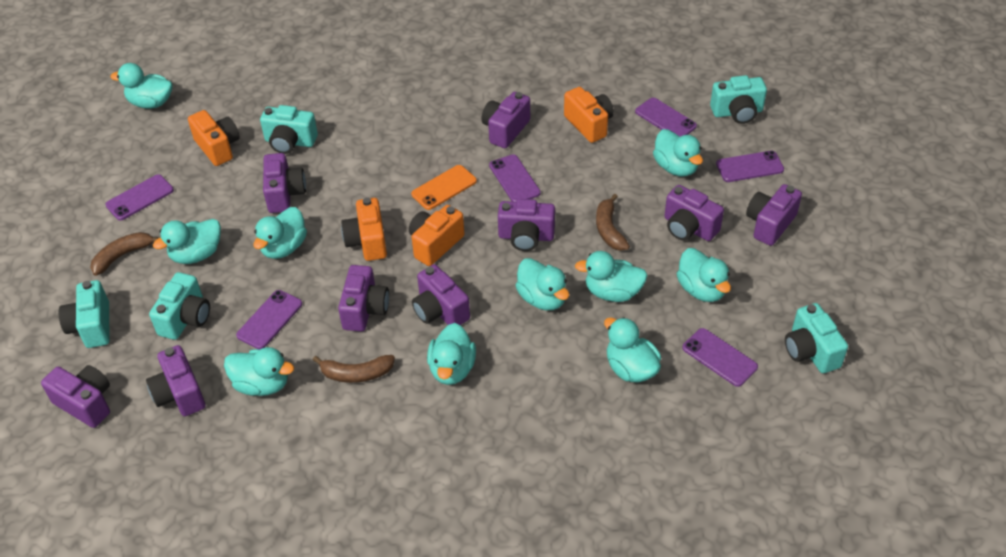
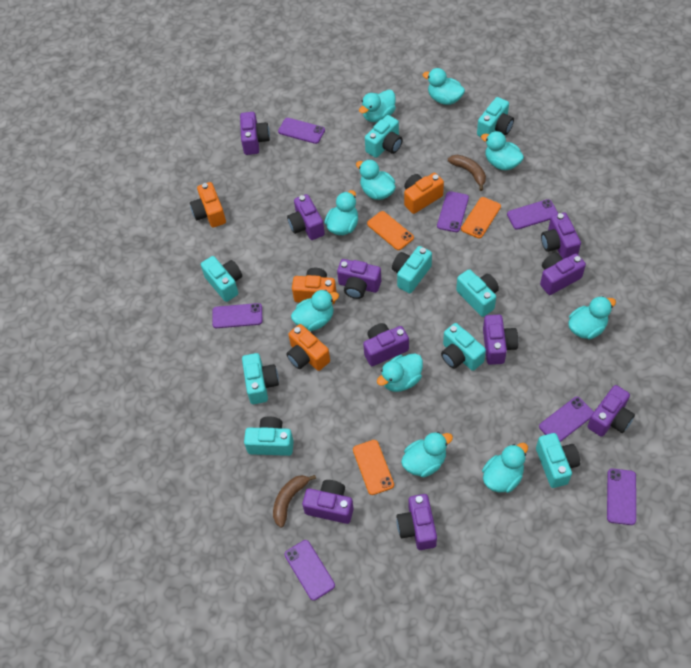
brown banana: 3 -> 2
orange phone: 1 -> 3
purple camera: 9 -> 10
purple phone: 6 -> 7
turquoise camera: 5 -> 9

